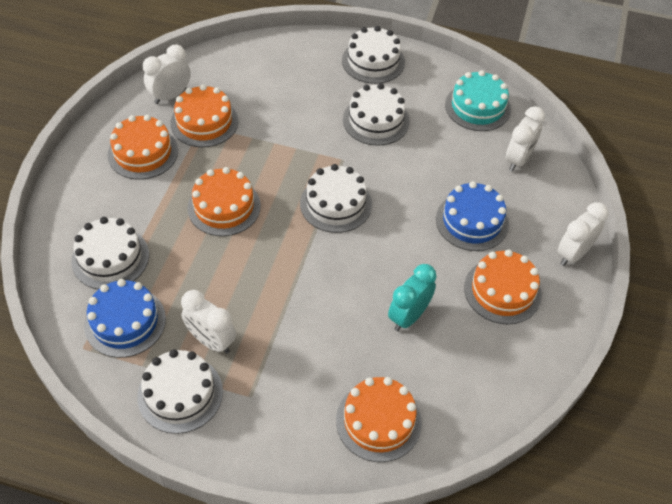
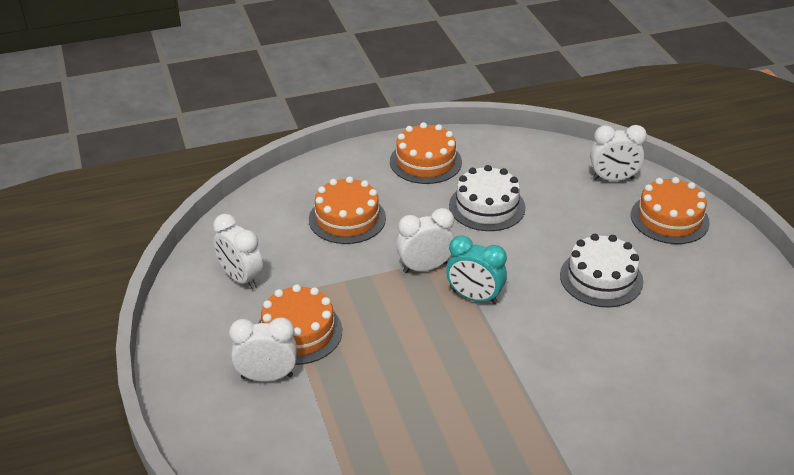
blue cake: 2 -> 0
orange cake: 5 -> 4
turquoise cake: 1 -> 0
white cake: 5 -> 2

